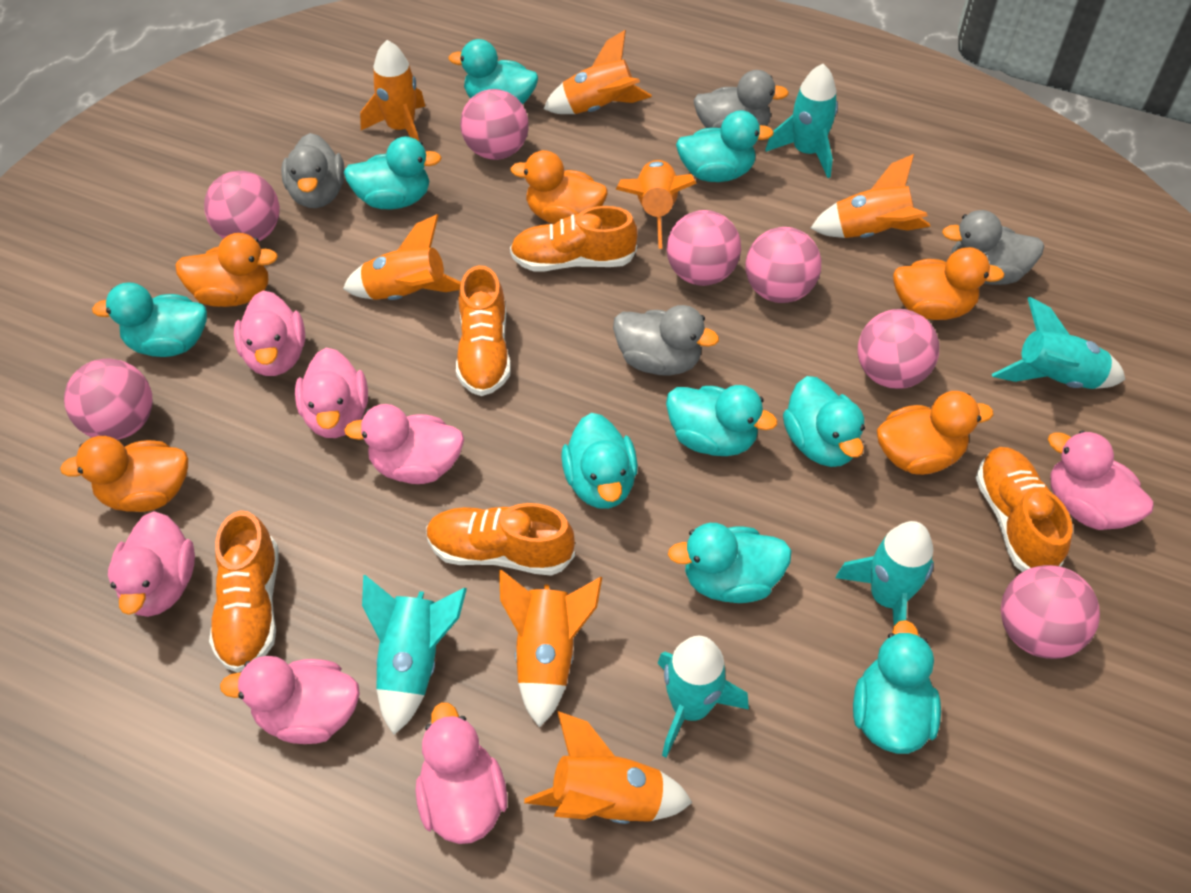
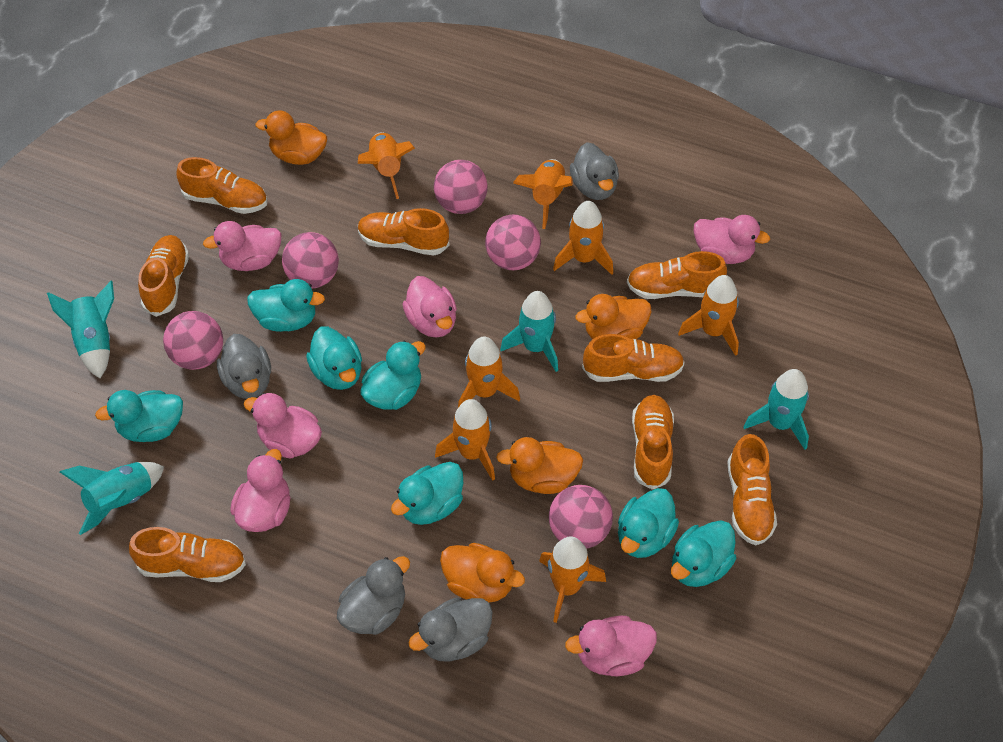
orange duck: 5 -> 4
orange shoe: 5 -> 8
pink ball: 7 -> 5
pink duck: 7 -> 6
turquoise duck: 9 -> 7
turquoise rocket: 5 -> 4

